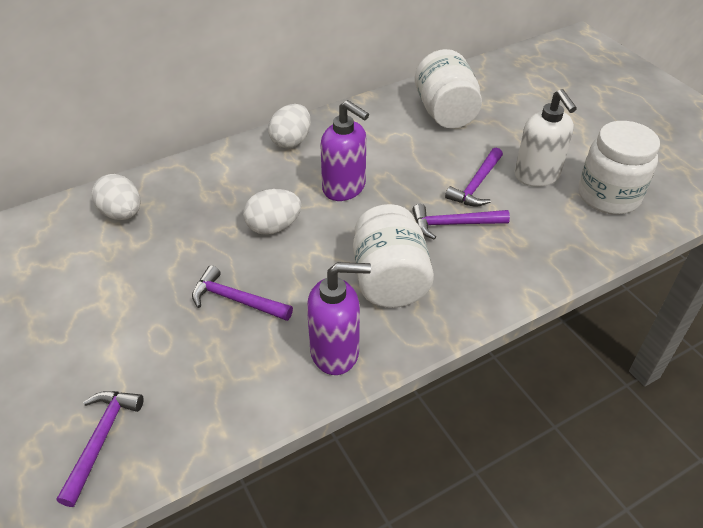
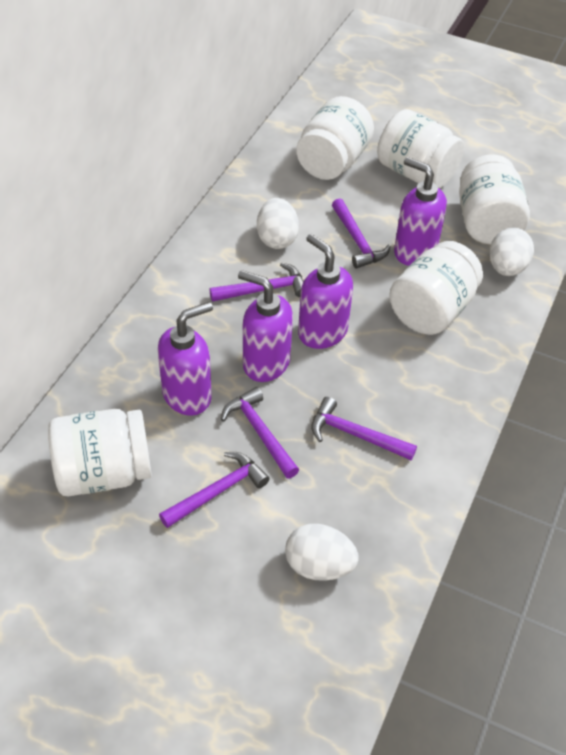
purple hammer: 4 -> 5
purple soap dispenser: 2 -> 4
white jar: 3 -> 5
white soap dispenser: 1 -> 0

